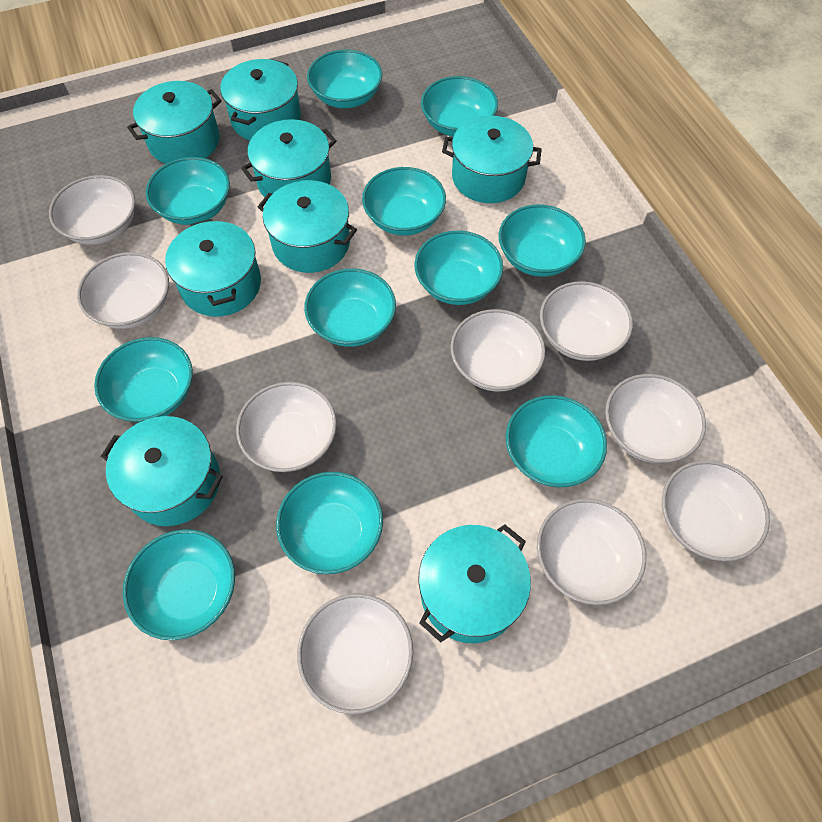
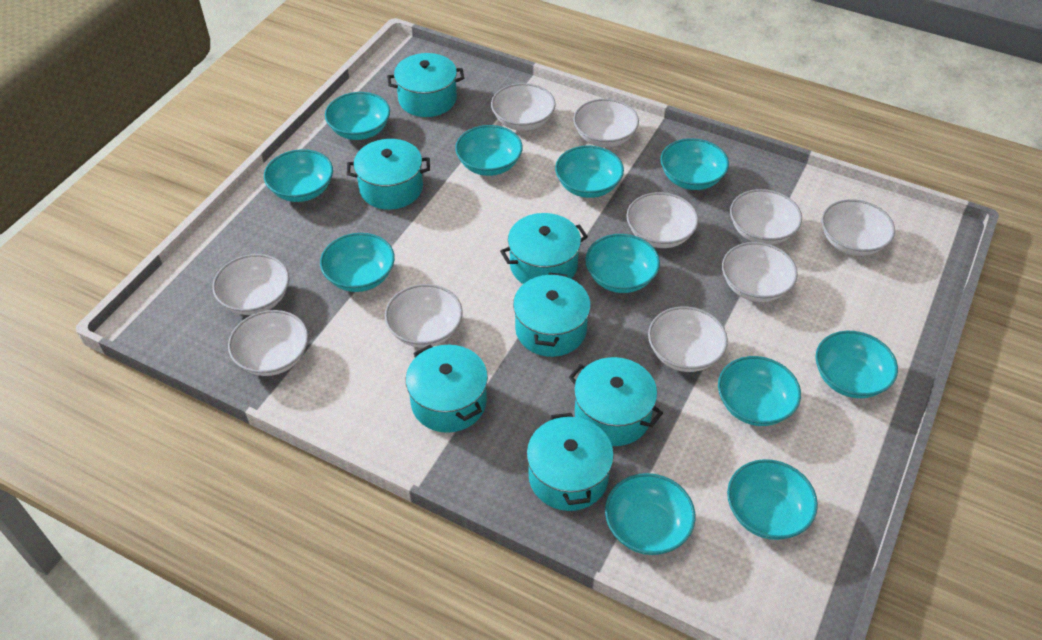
turquoise pot: 8 -> 7
white bowl: 9 -> 10

